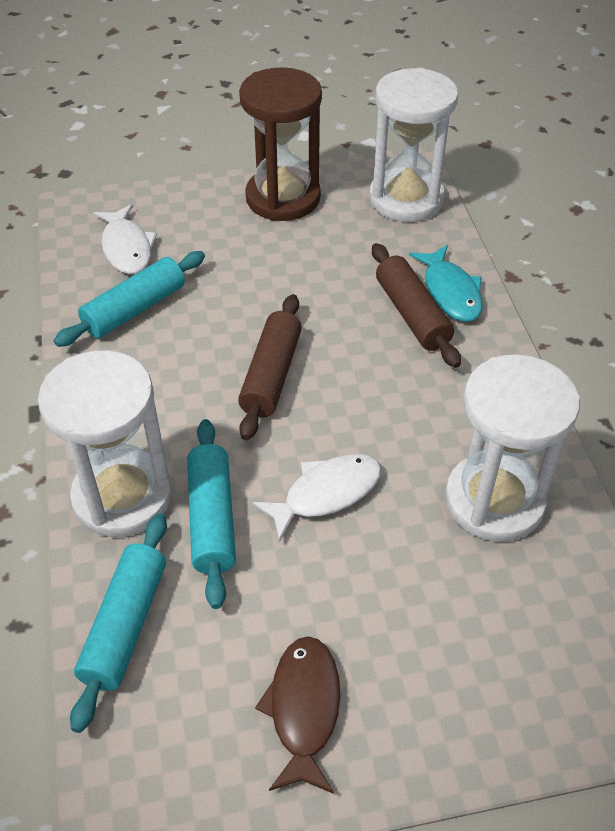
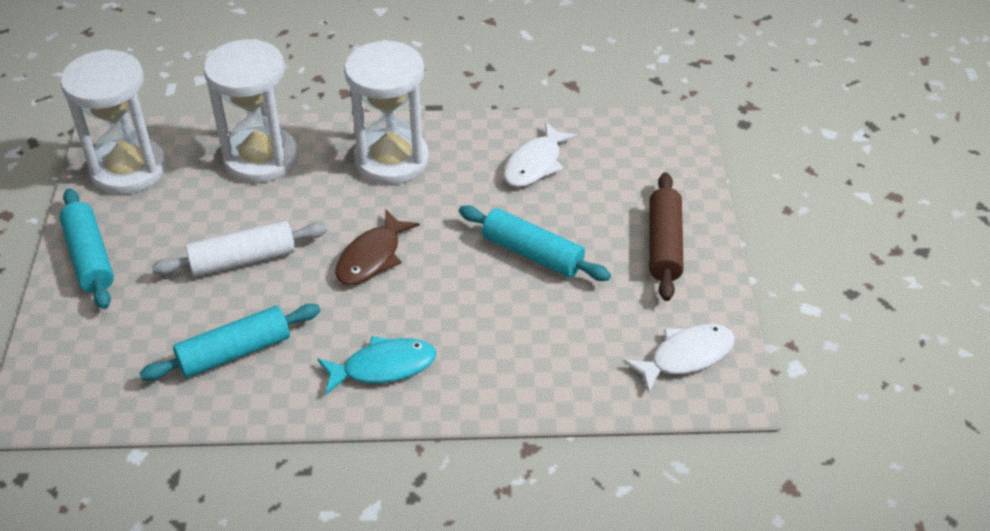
brown hourglass: 1 -> 0
brown rolling pin: 2 -> 1
white rolling pin: 0 -> 1

